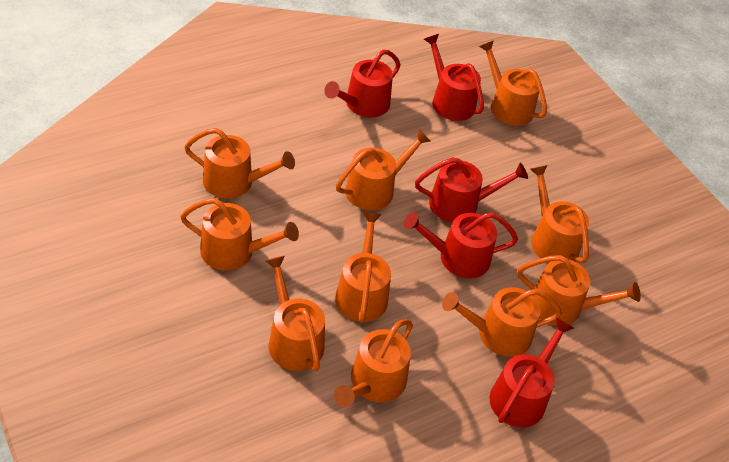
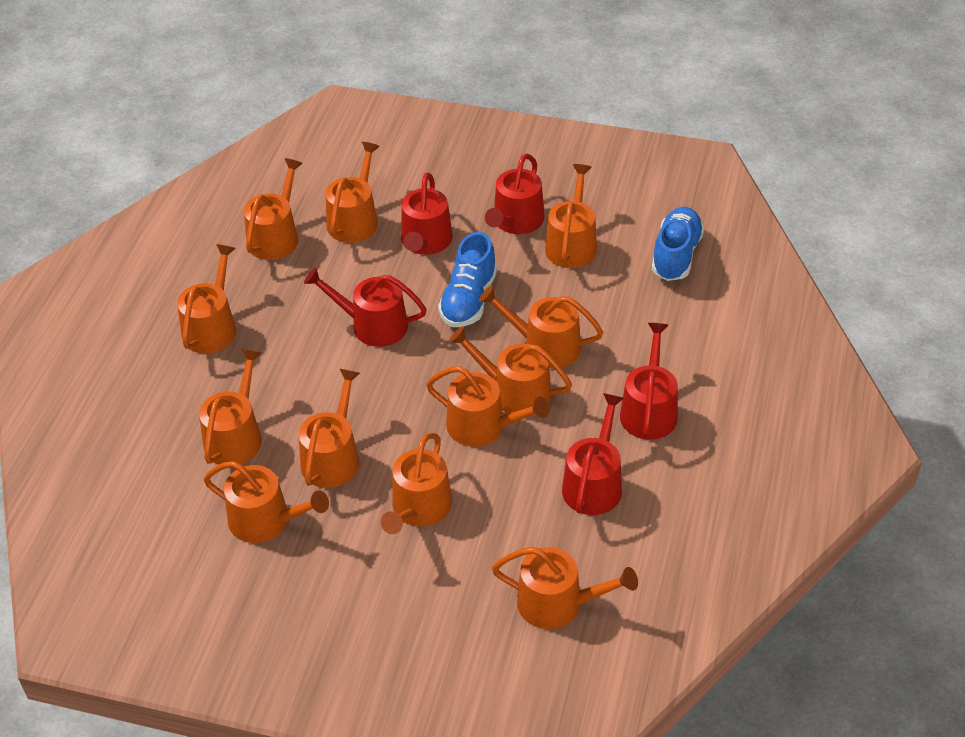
blue shoe: 0 -> 2
orange watering can: 10 -> 12

